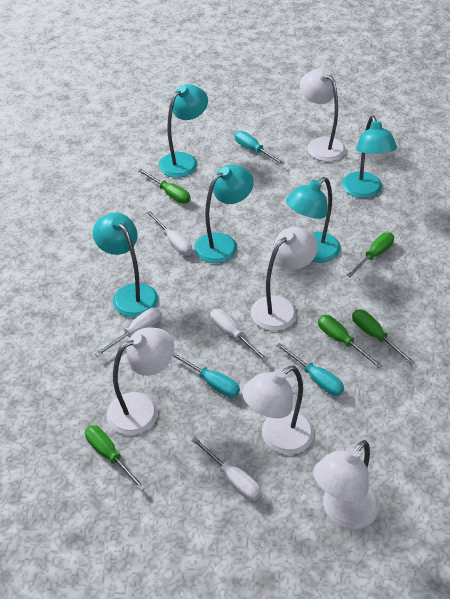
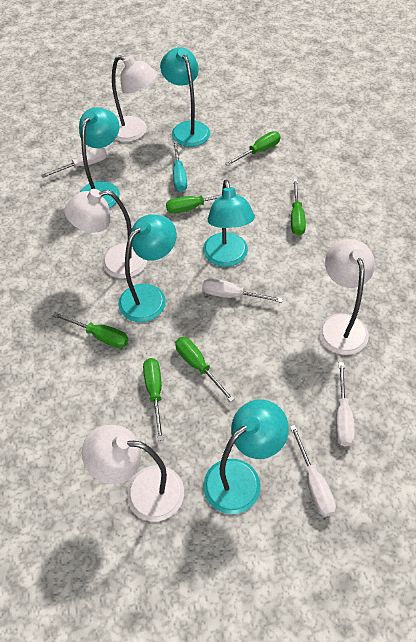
green screwdriver: 5 -> 6
turquoise screwdriver: 3 -> 1
white lamp: 5 -> 4

